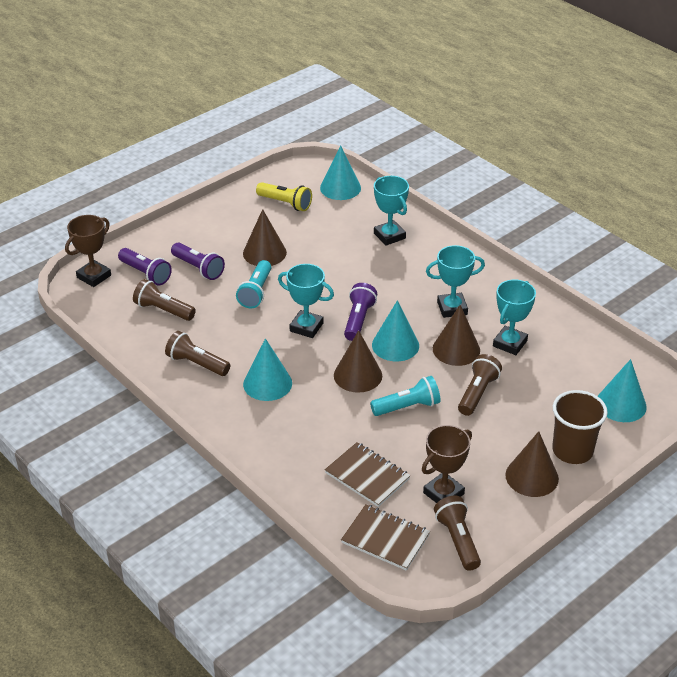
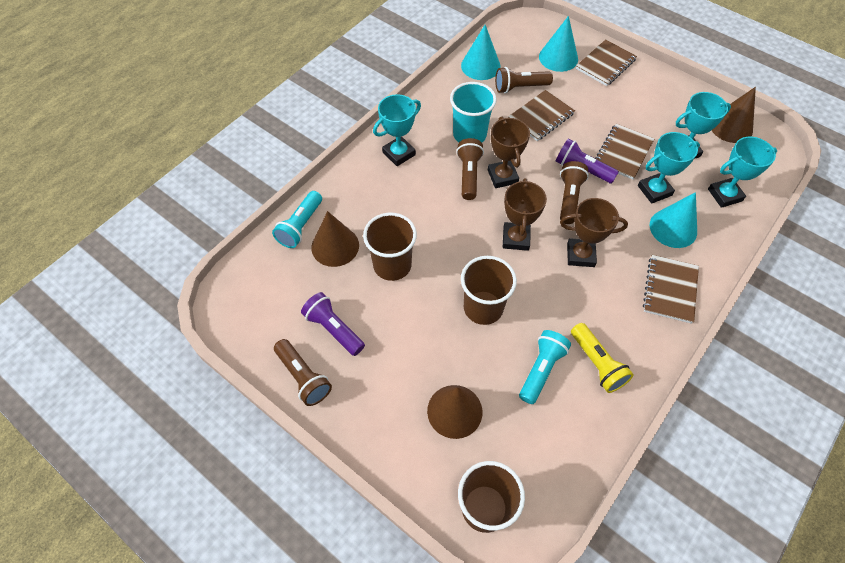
brown cone: 4 -> 3
brown cup: 1 -> 3
brown notebook: 2 -> 4
brown trophy: 2 -> 3
purple flashlight: 3 -> 2
turquoise cone: 4 -> 3
turquoise cup: 0 -> 1

